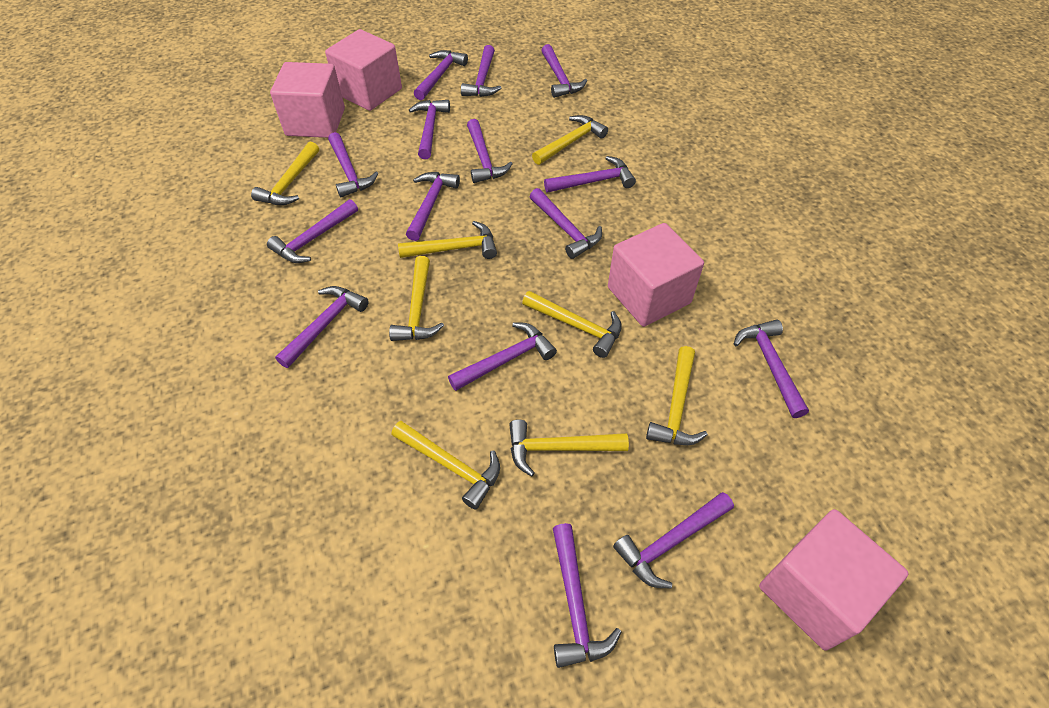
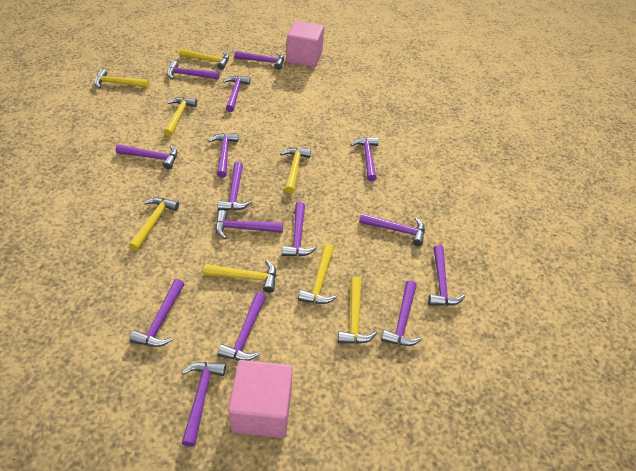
pink cube: 4 -> 2

